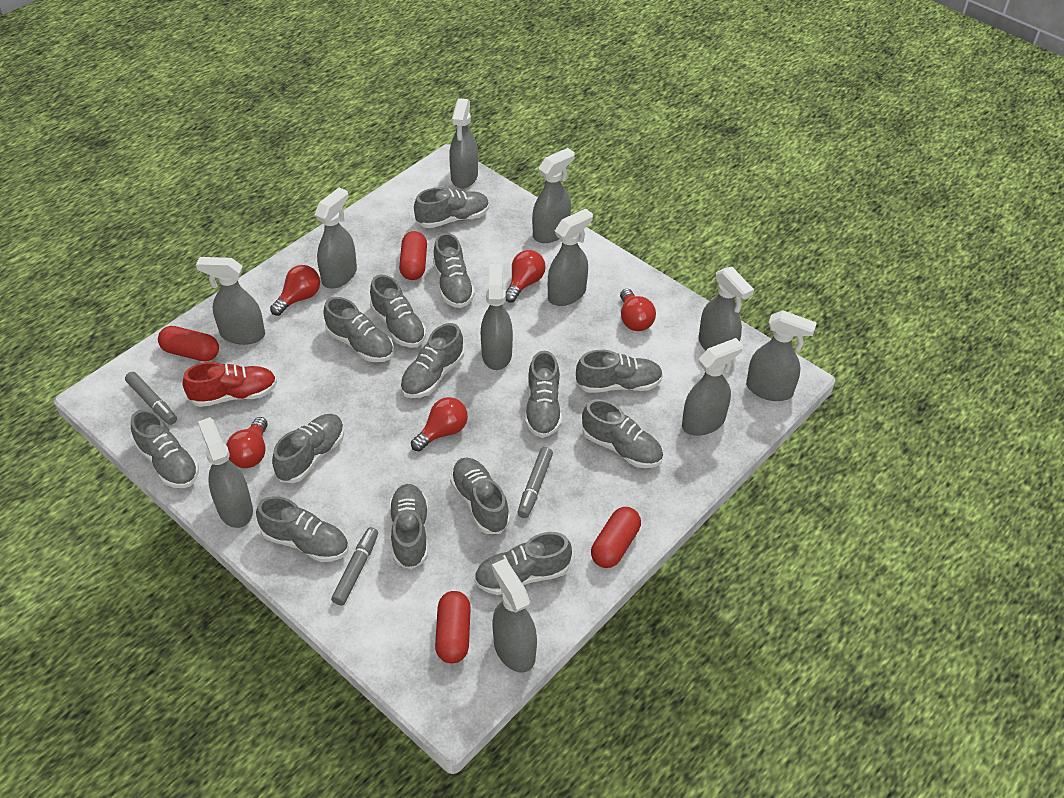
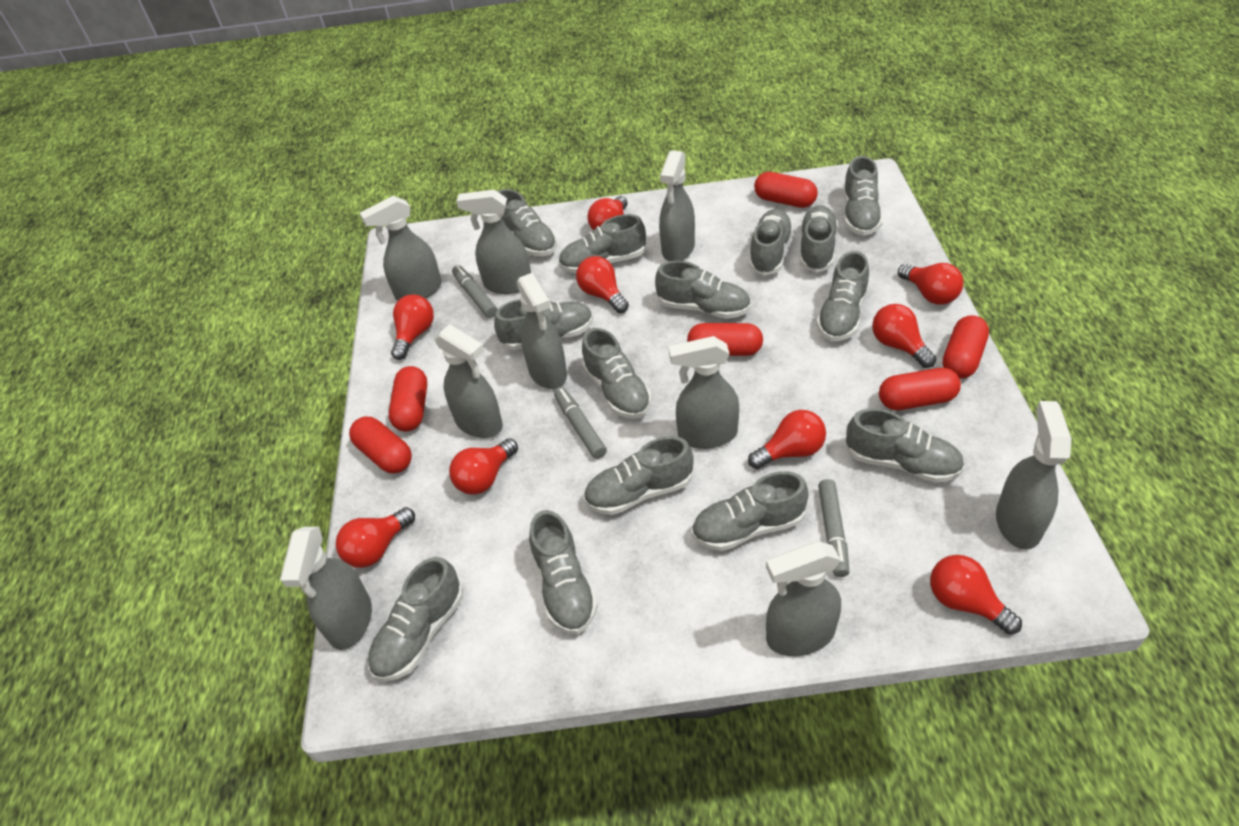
grey spray bottle: 11 -> 9
red capsule: 4 -> 6
red light bulb: 5 -> 9
red shoe: 1 -> 0

